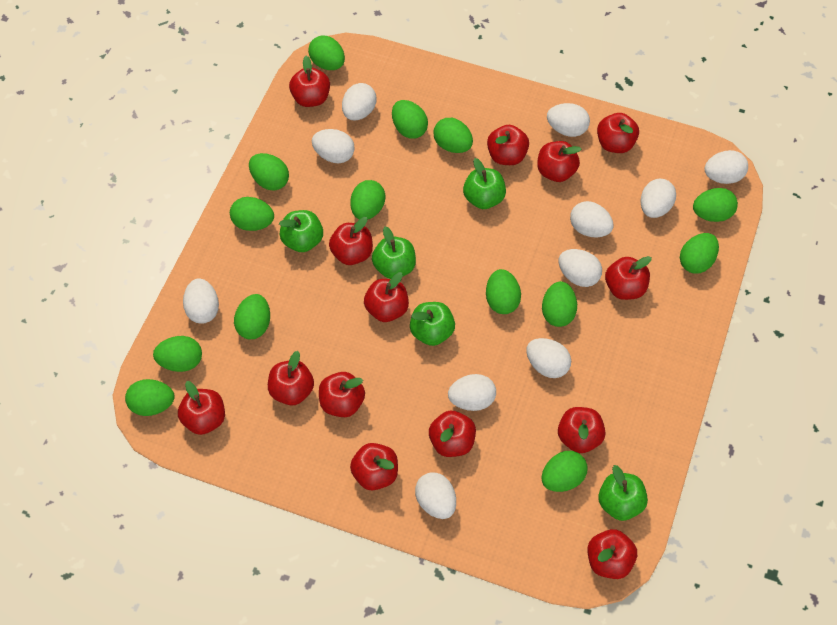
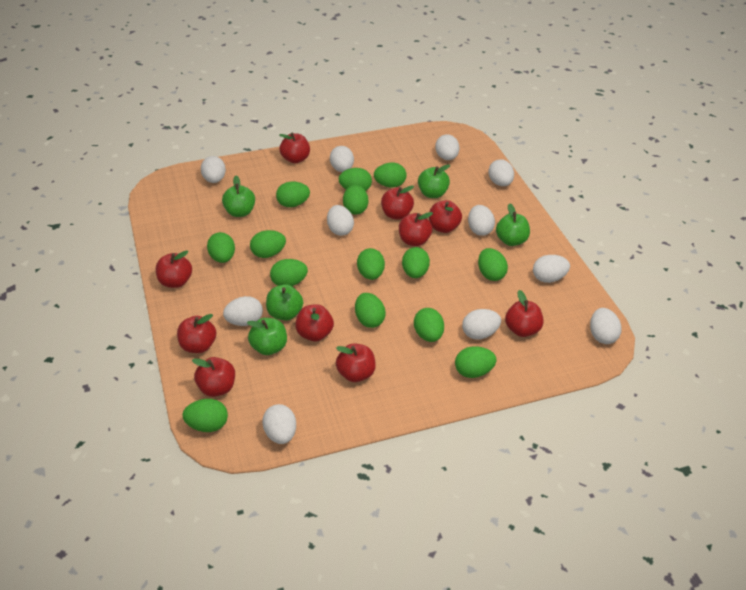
red apple: 14 -> 10

